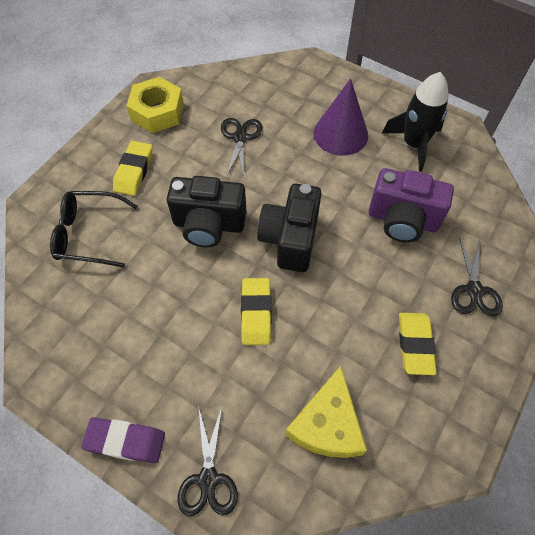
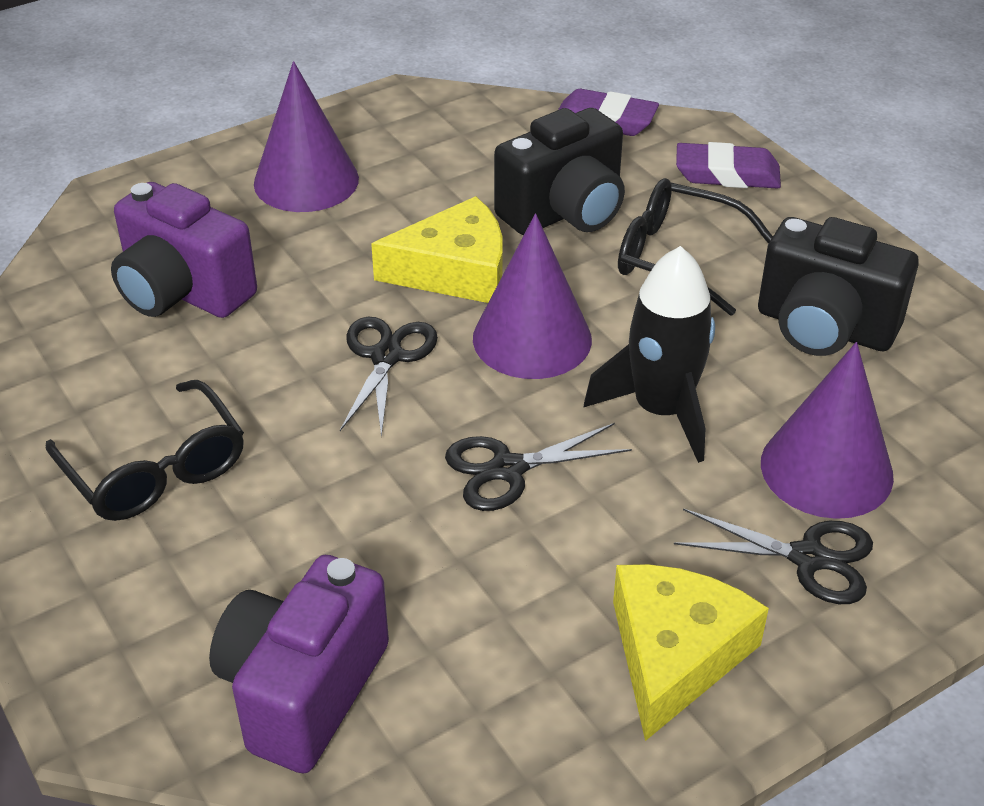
black glasses: 1 -> 2
purple camera: 1 -> 2
purple cone: 1 -> 3
purple eraser: 1 -> 2
yellow cheese: 1 -> 2
yellow eraser: 3 -> 0
yellow nut: 1 -> 0

